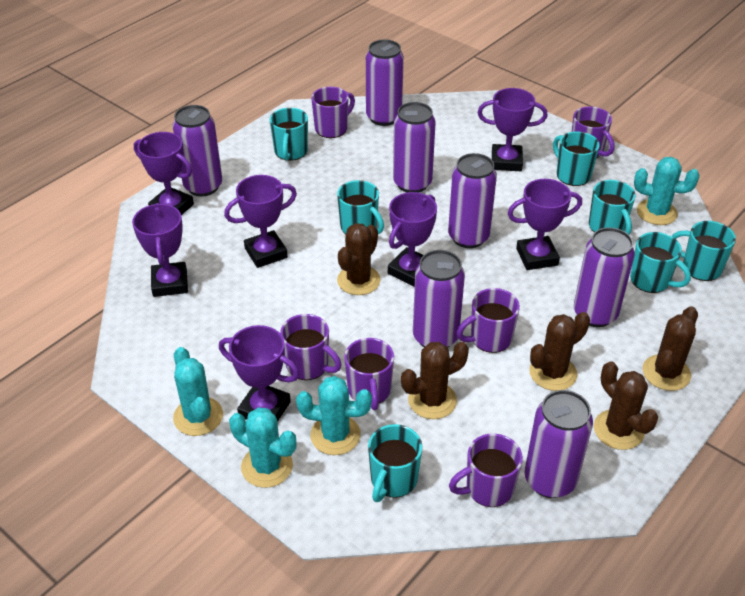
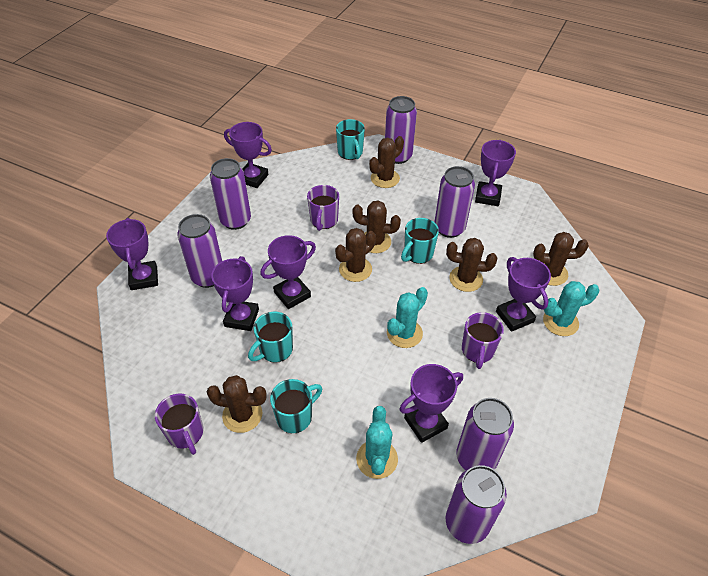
brown cactus: 5 -> 6
purple can: 7 -> 6
purple mug: 6 -> 3
turquoise cactus: 4 -> 3
turquoise mug: 7 -> 4

